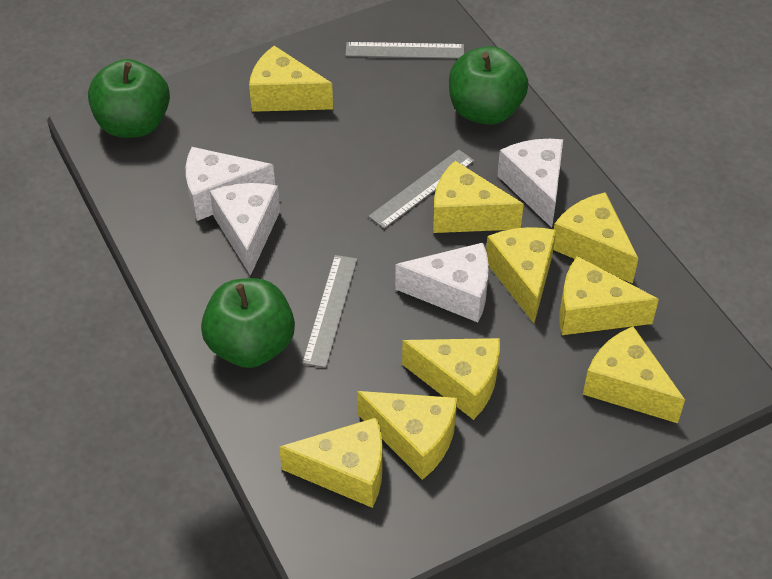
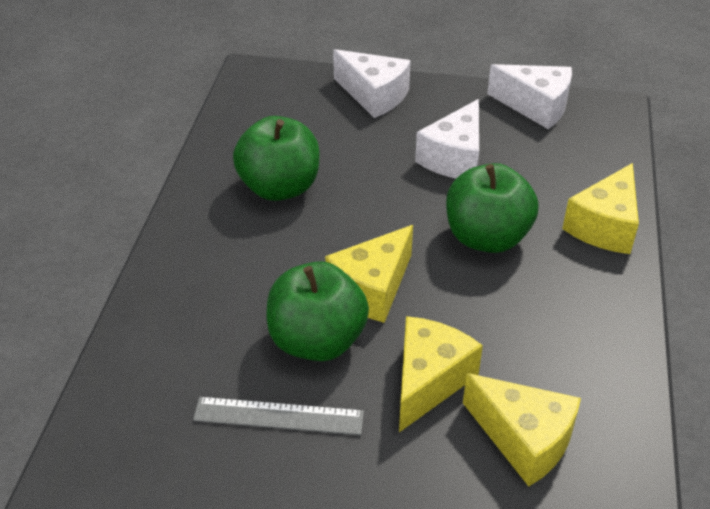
grey ruler: 3 -> 1
white cheese: 4 -> 3
yellow cheese: 9 -> 4

